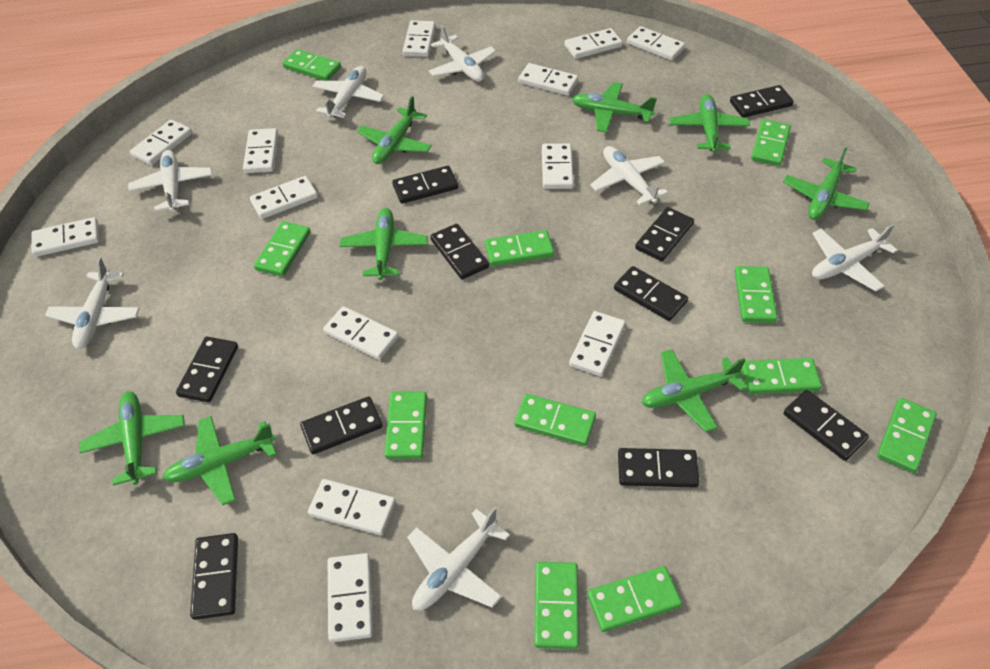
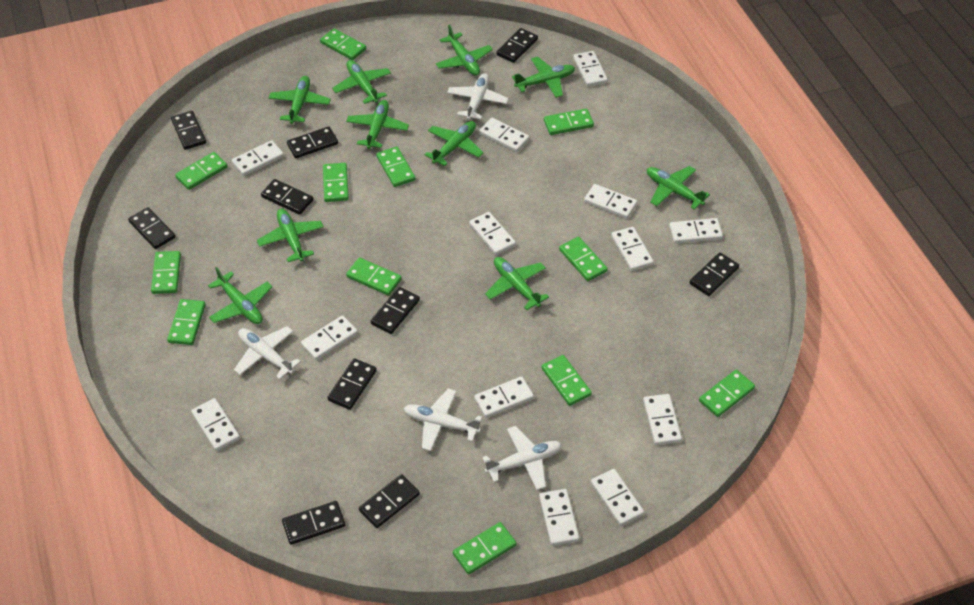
green domino: 11 -> 12
green plane: 8 -> 10
white plane: 7 -> 4

